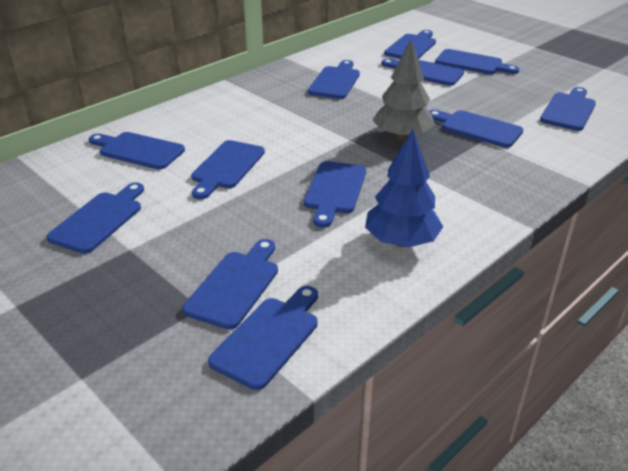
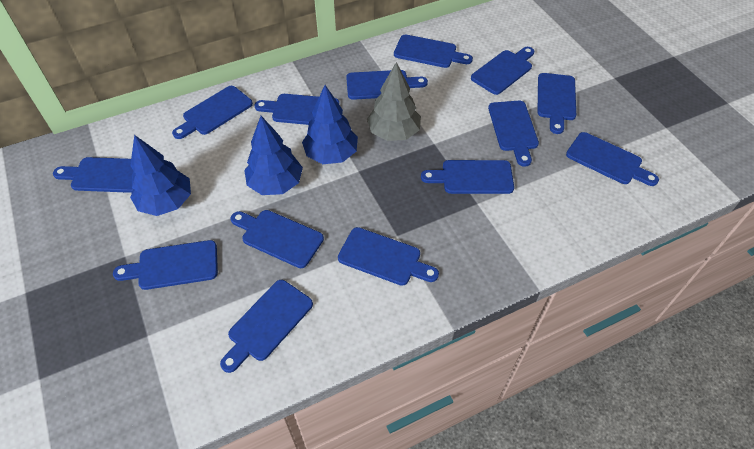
blue cutting board: 12 -> 14
blue tree: 1 -> 3

